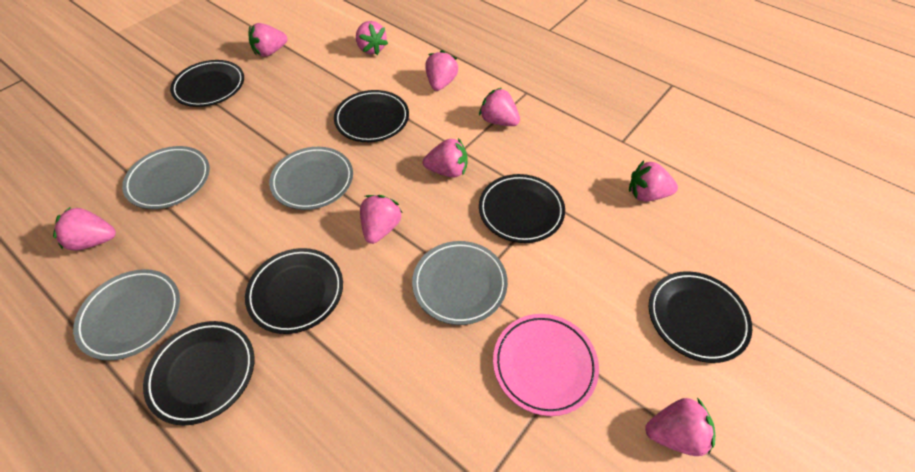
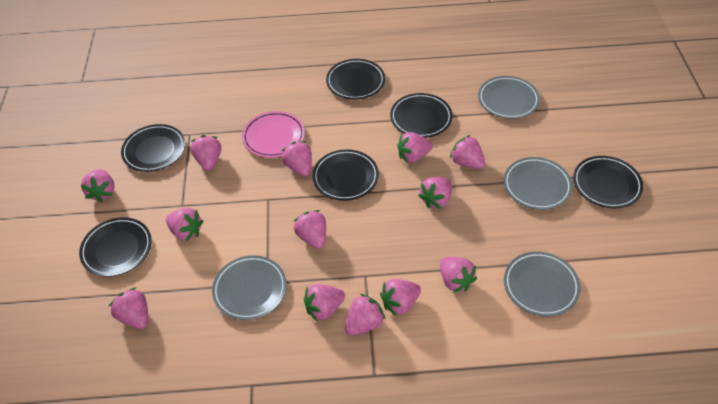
pink strawberry: 9 -> 13

